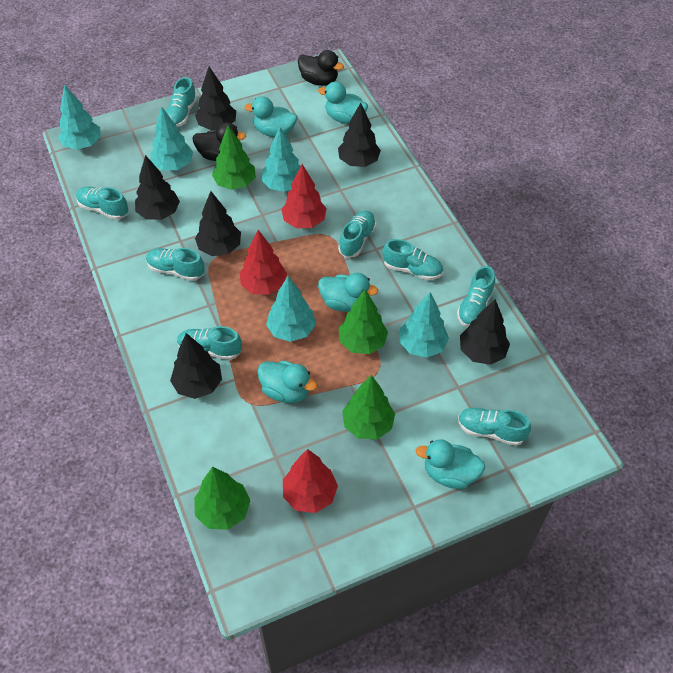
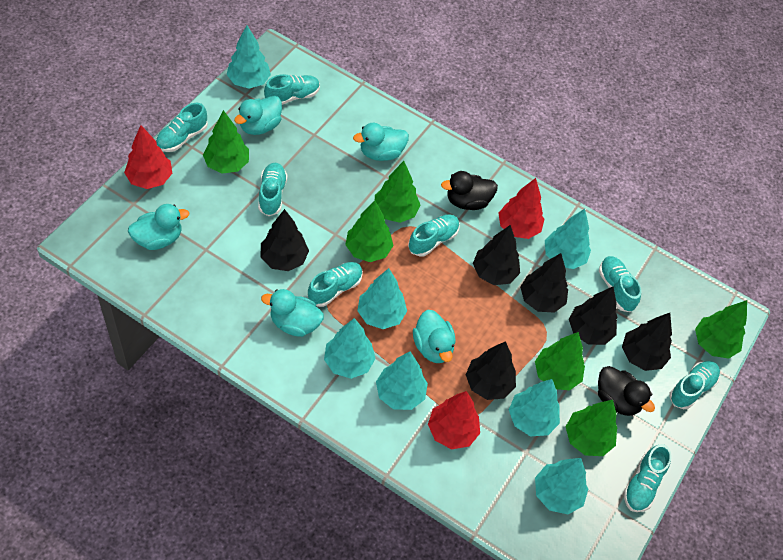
green tree: 4 -> 6
turquoise tree: 5 -> 7

